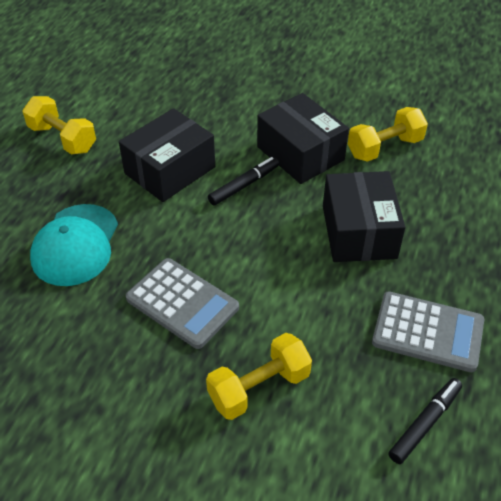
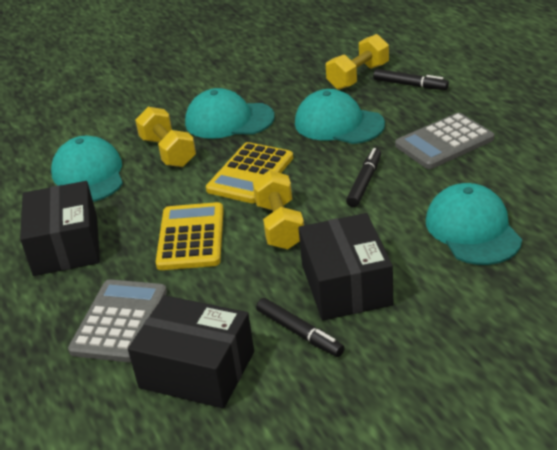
black marker: 2 -> 3
turquoise cap: 1 -> 4
yellow calculator: 0 -> 2

